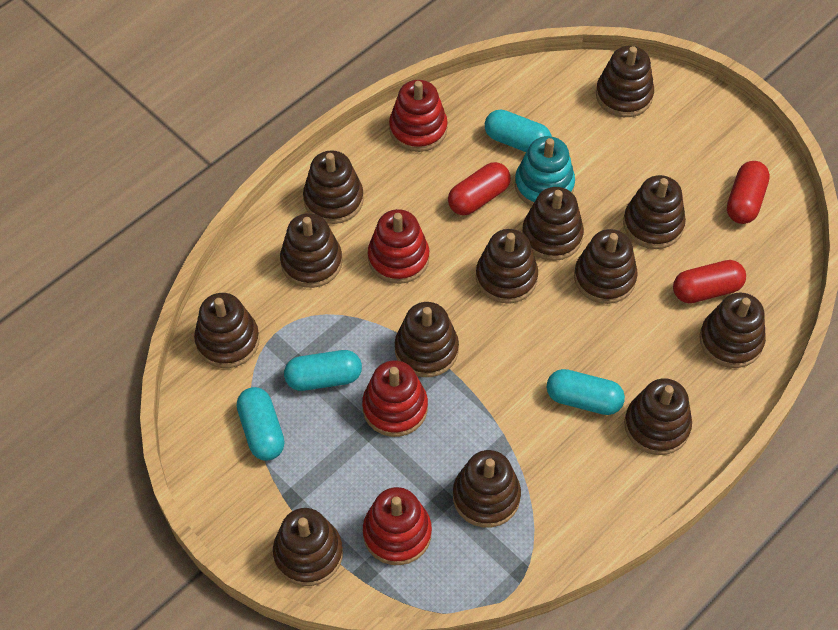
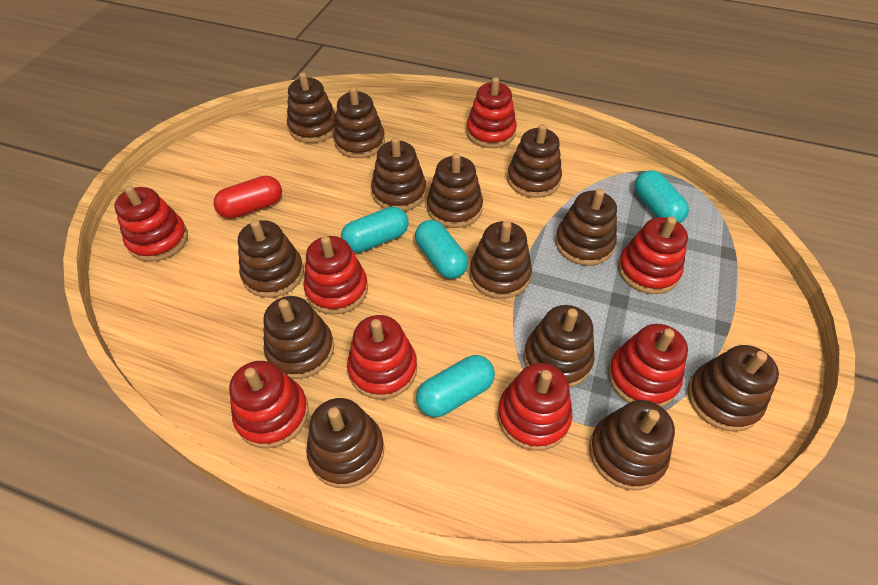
red capsule: 3 -> 1
red stacking toy: 4 -> 8
turquoise stacking toy: 1 -> 0

